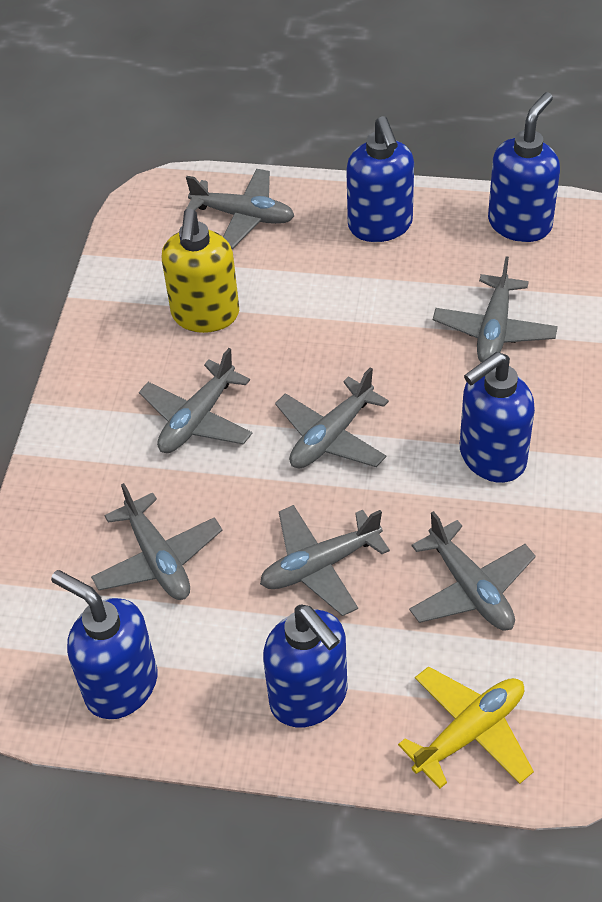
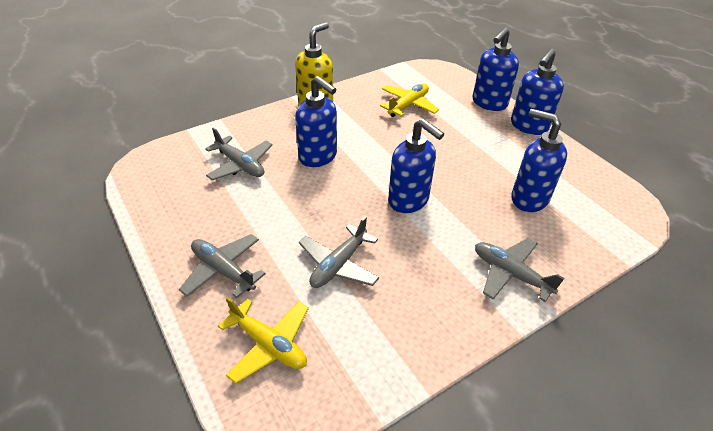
grey plane: 7 -> 4
yellow plane: 1 -> 2

